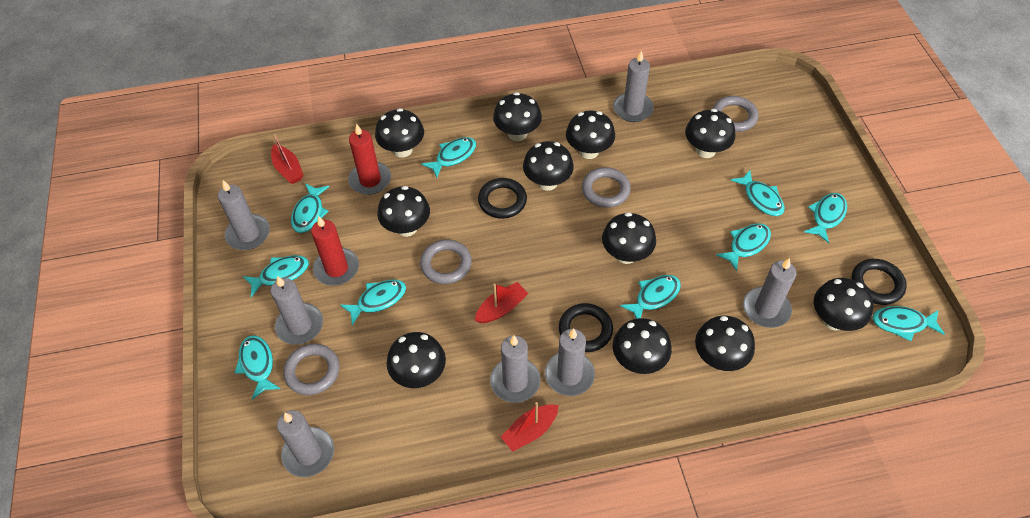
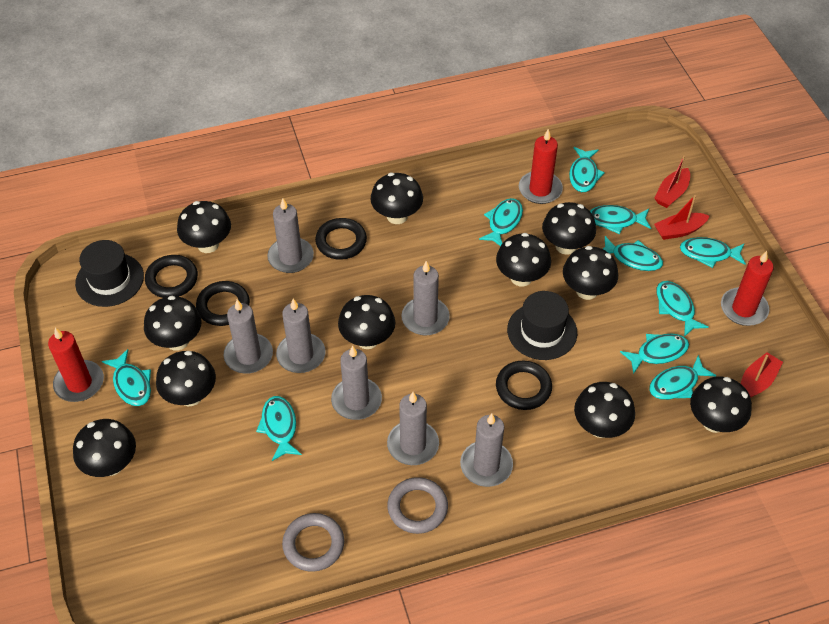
black hat: 0 -> 2
black ring: 3 -> 4
grey ring: 4 -> 2
red candle: 2 -> 3

